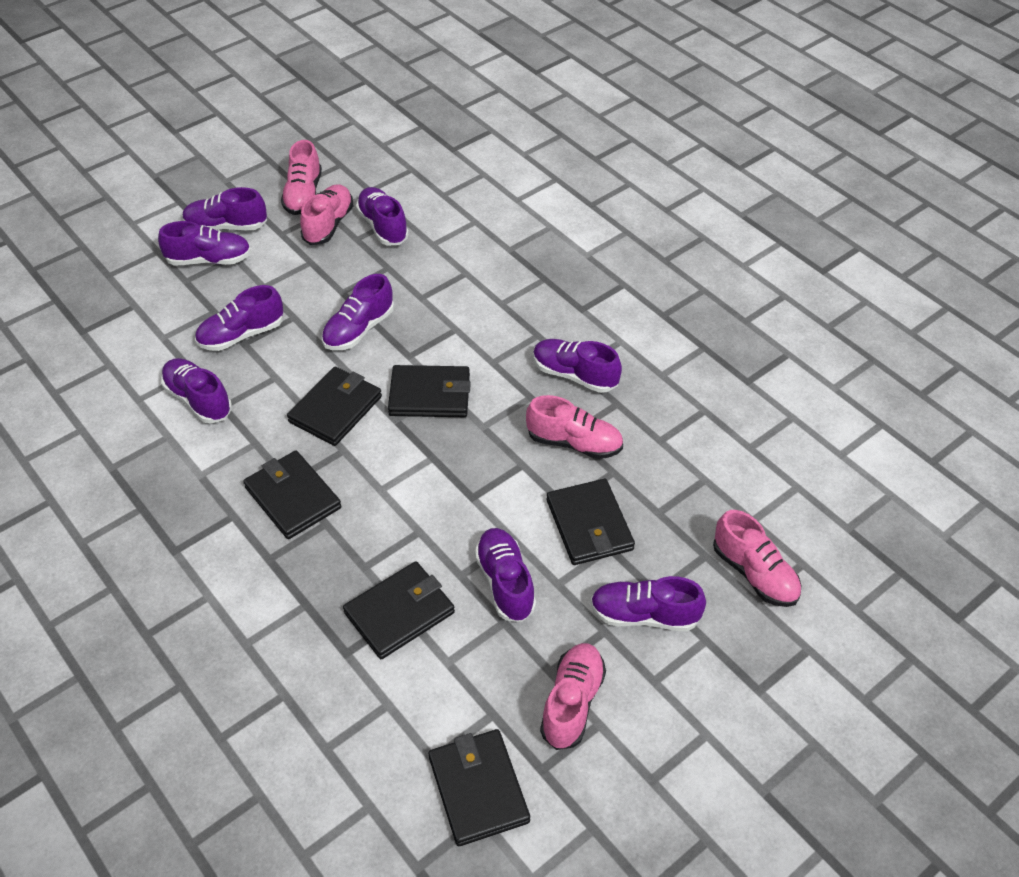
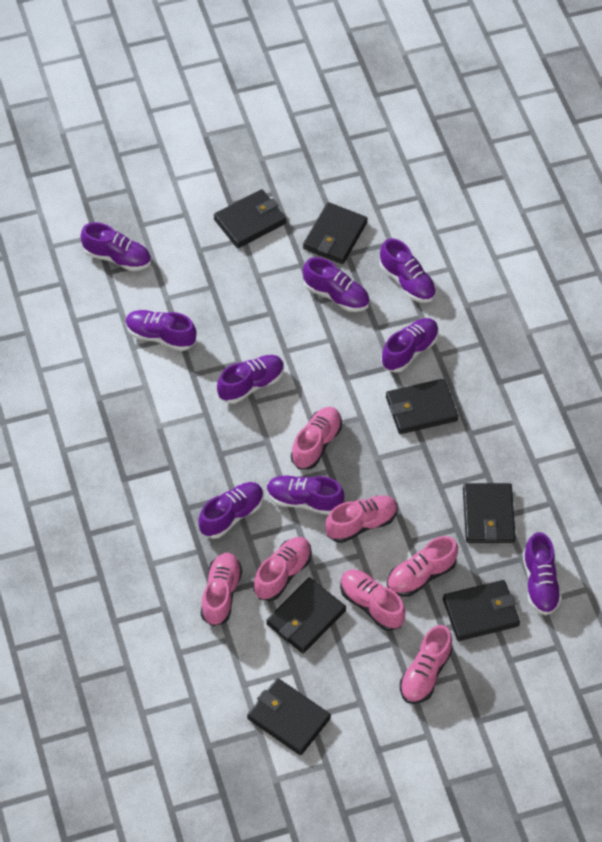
black wallet: 6 -> 7
pink shoe: 5 -> 7

